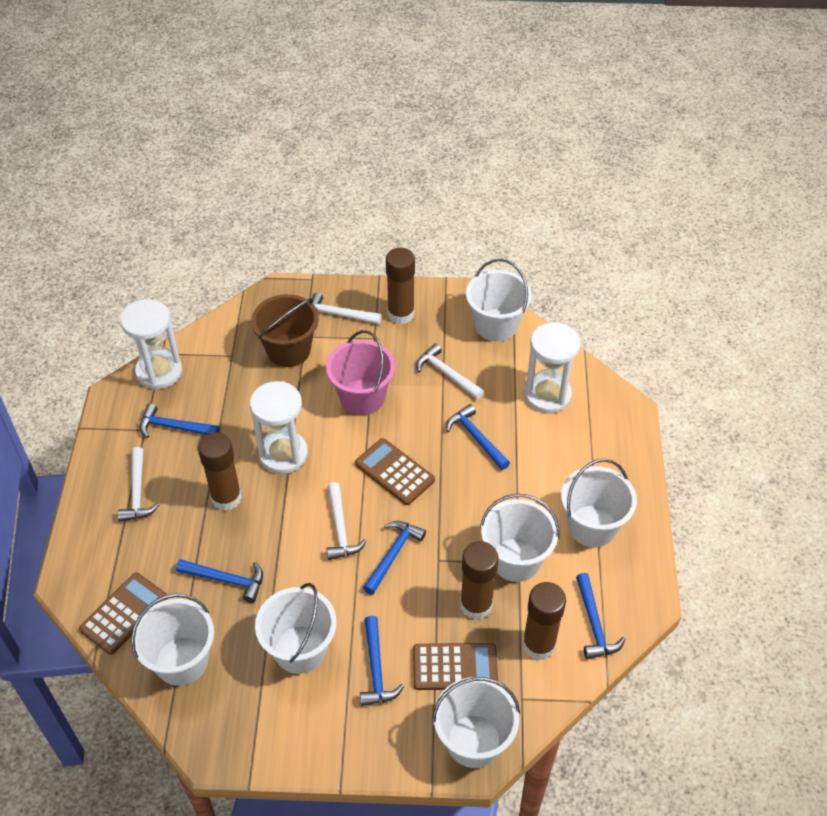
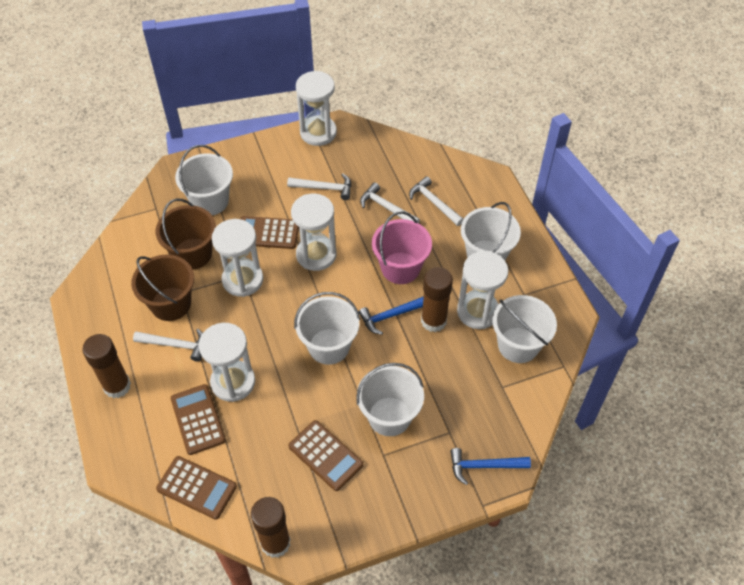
blue hammer: 6 -> 2
brown bucket: 1 -> 2
brown calculator: 3 -> 4
brown glue stick: 4 -> 3
white bucket: 6 -> 5
white hourglass: 3 -> 5

